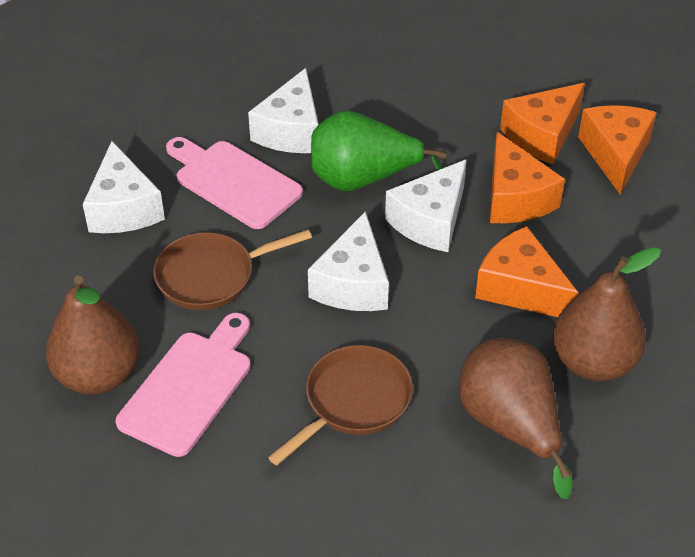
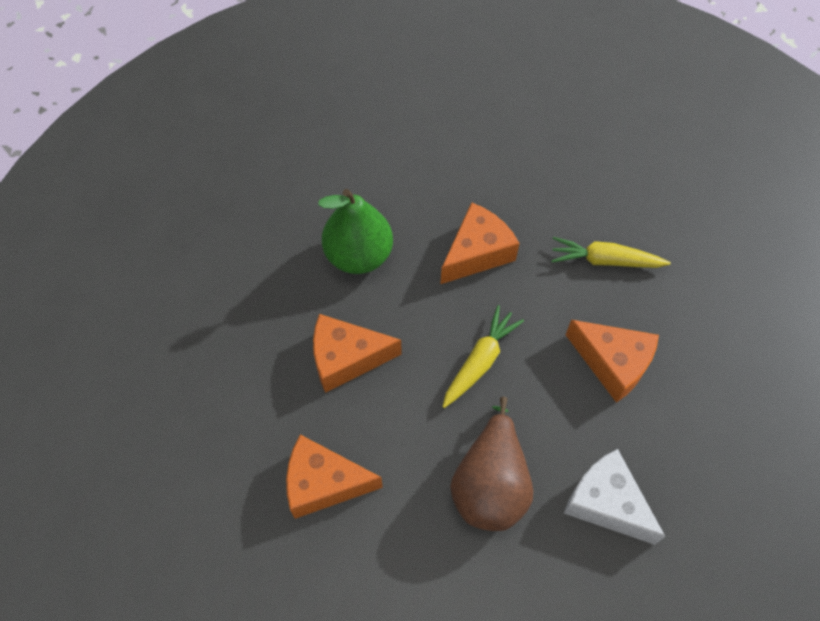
brown pan: 2 -> 0
brown pear: 3 -> 1
pink cutting board: 2 -> 0
white cheese: 4 -> 1
yellow carrot: 0 -> 2

